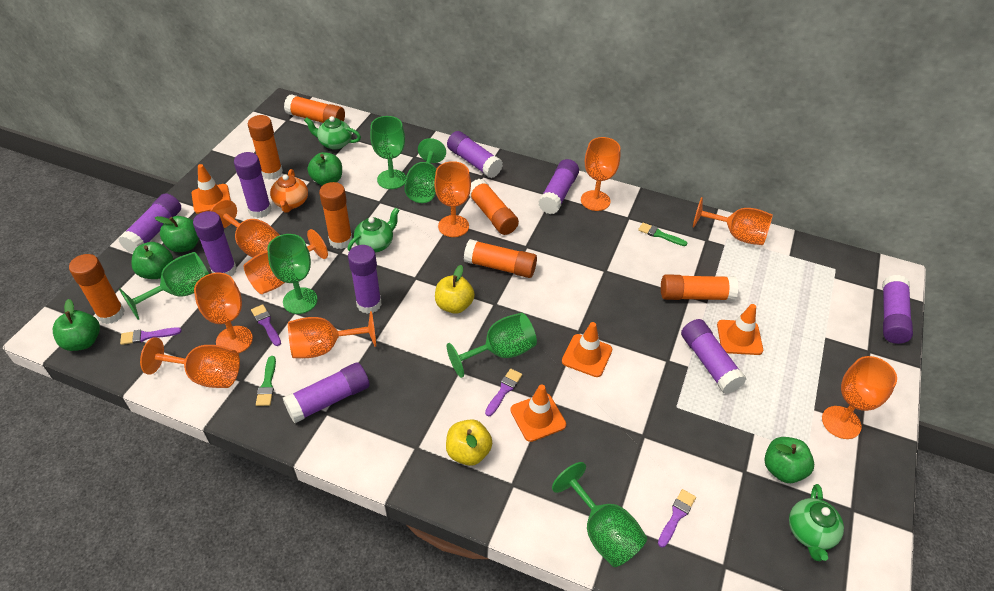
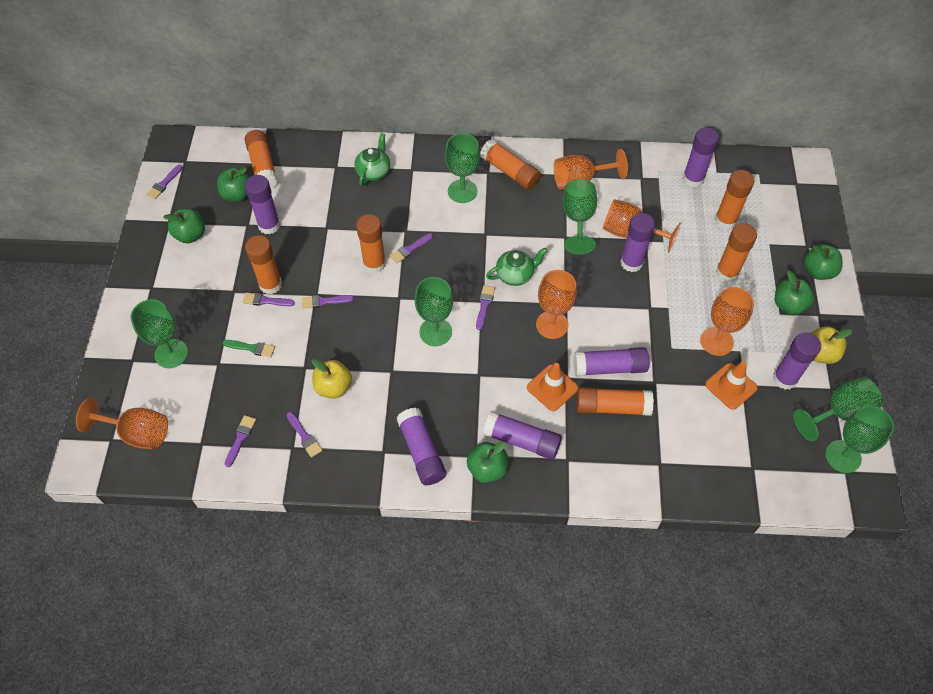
green brush: 2 -> 1
green teapot: 3 -> 2
orange goblet: 9 -> 5
orange teapot: 1 -> 0
orange traffic cone: 4 -> 2
purple brush: 4 -> 7
purple glue stick: 9 -> 7

